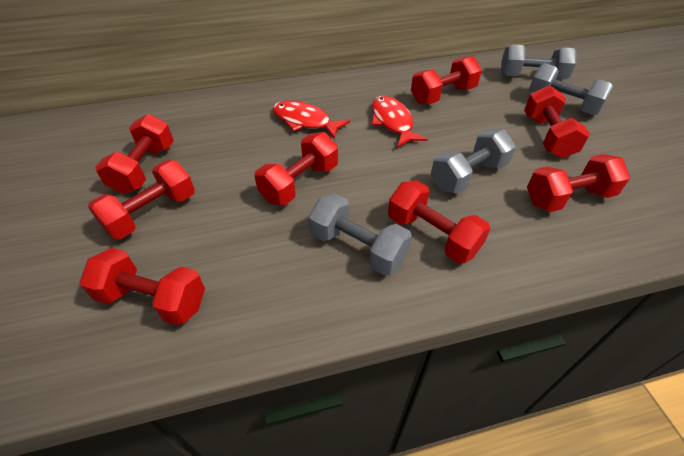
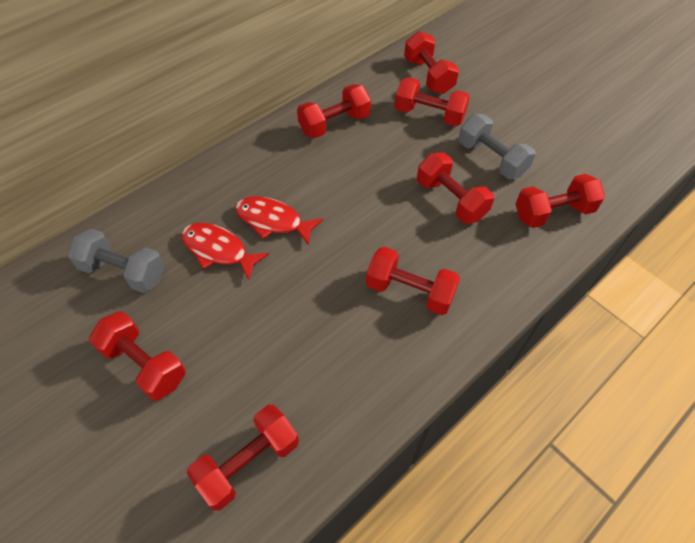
grey dumbbell: 4 -> 2

